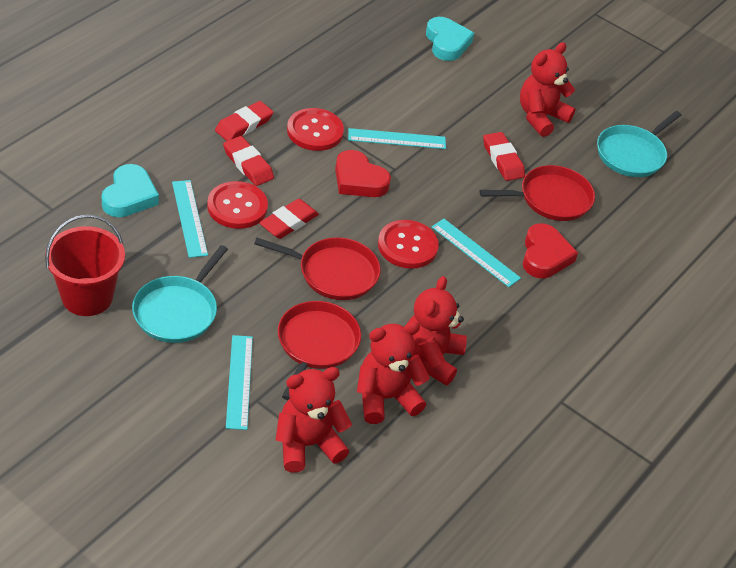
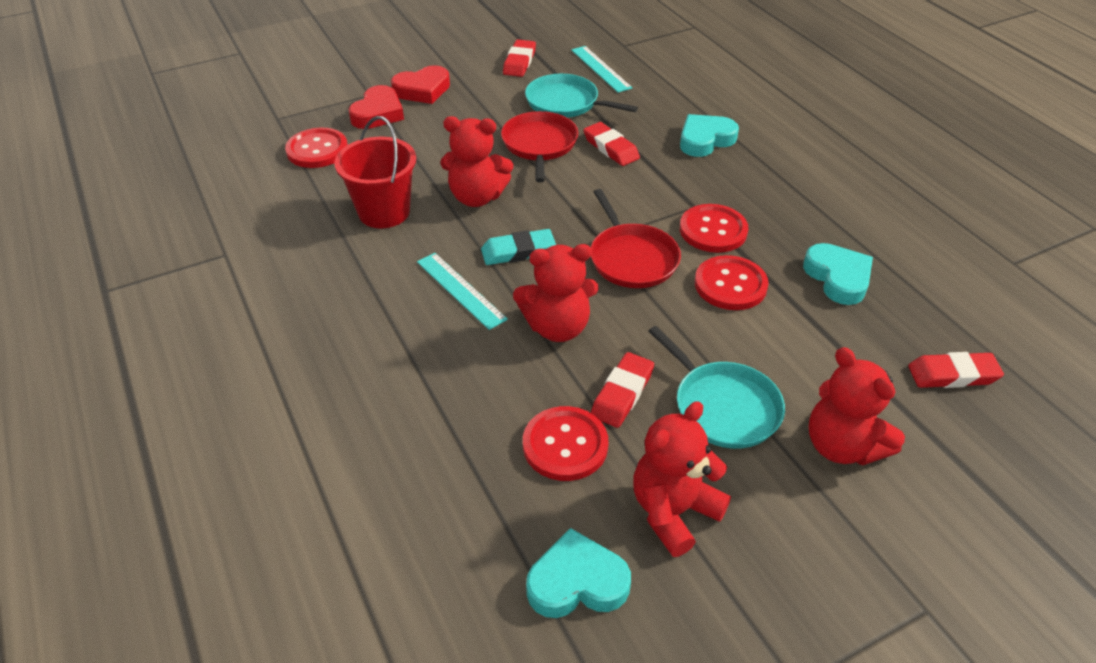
red button: 3 -> 4
red pan: 3 -> 2
turquoise eraser: 0 -> 1
turquoise heart: 2 -> 3
turquoise ruler: 4 -> 2

